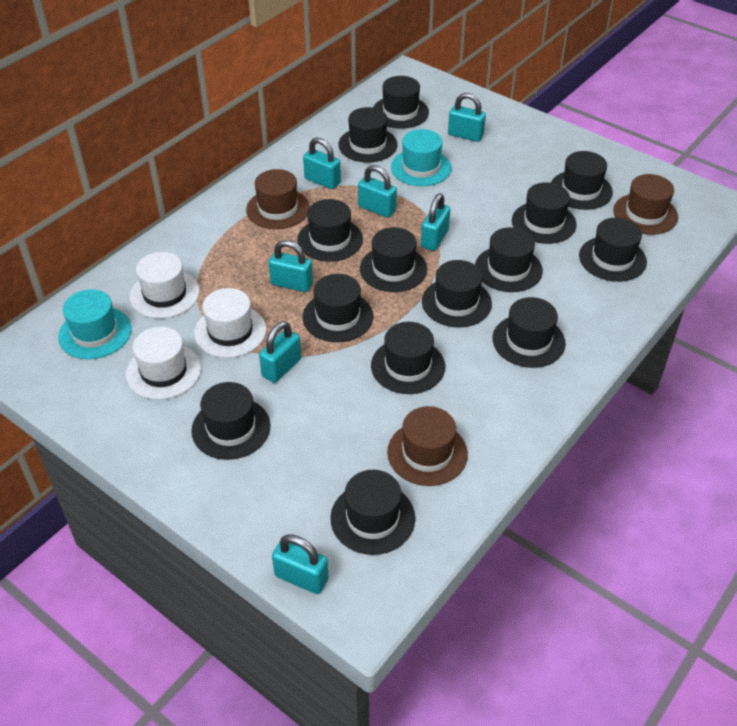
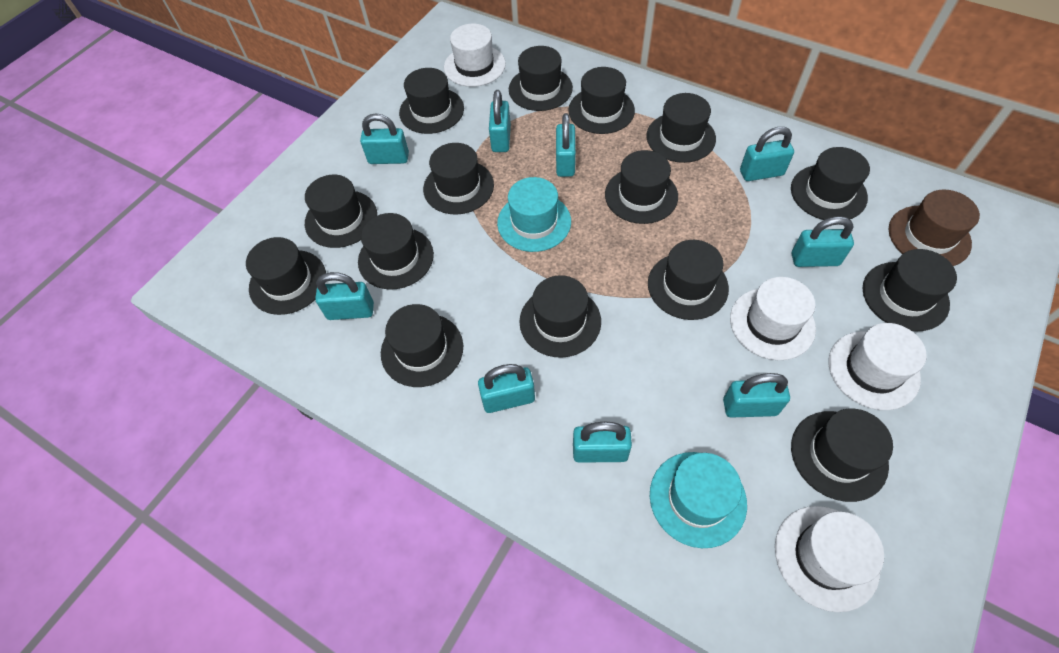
black hat: 14 -> 15
brown hat: 3 -> 1
turquoise padlock: 7 -> 9
white hat: 3 -> 4

